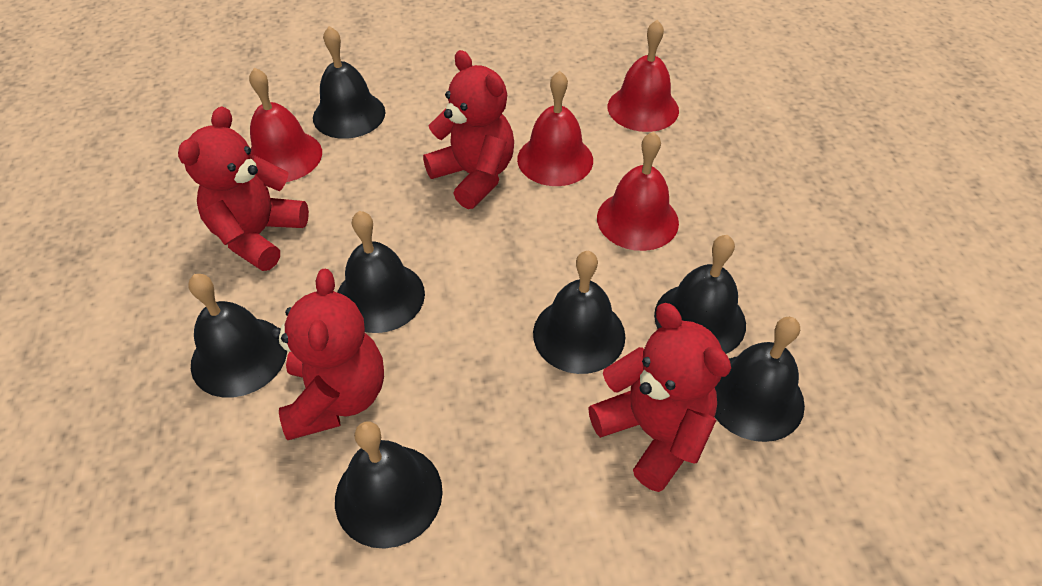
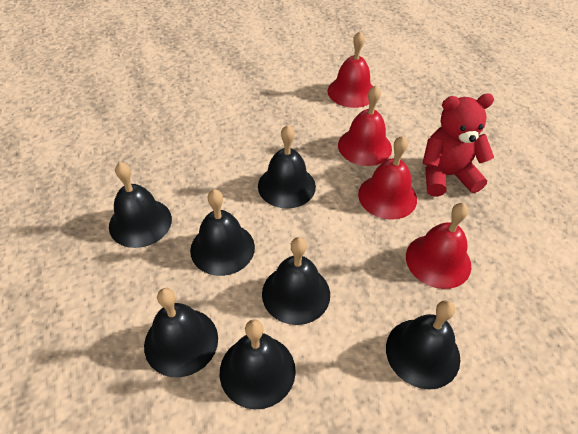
red teddy bear: 4 -> 1

